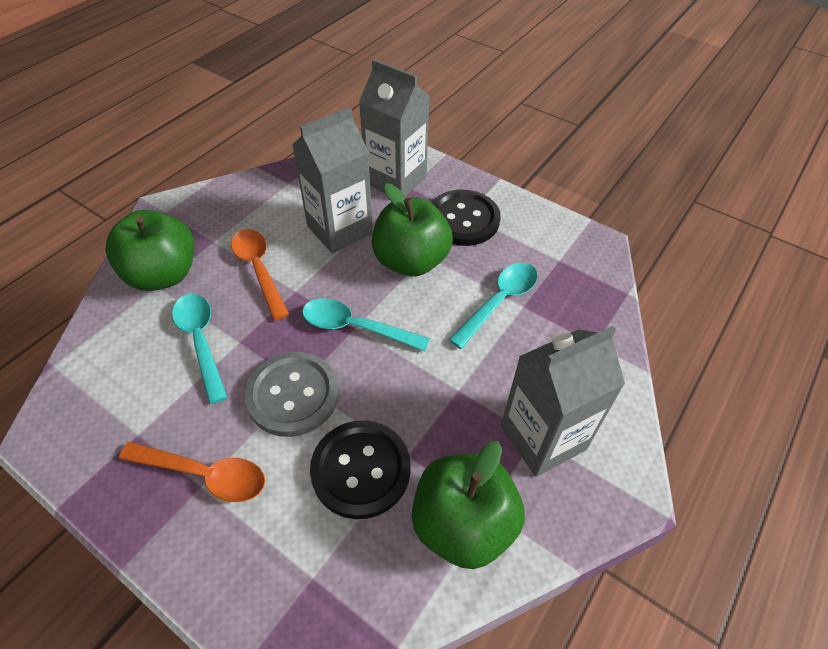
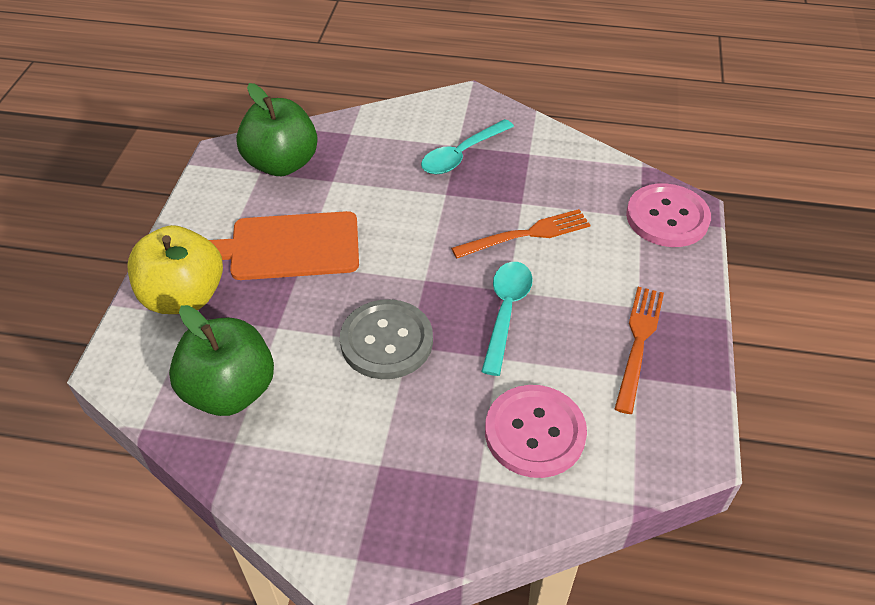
black button: 2 -> 0
green apple: 3 -> 2
grey carton: 3 -> 0
orange cutting board: 0 -> 1
orange fork: 0 -> 2
orange spoon: 2 -> 0
pink button: 0 -> 2
turquoise spoon: 3 -> 2
yellow apple: 0 -> 1

